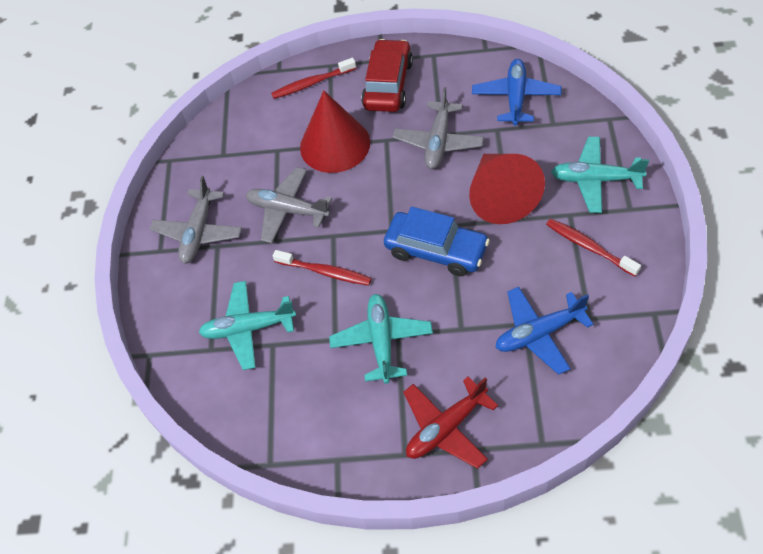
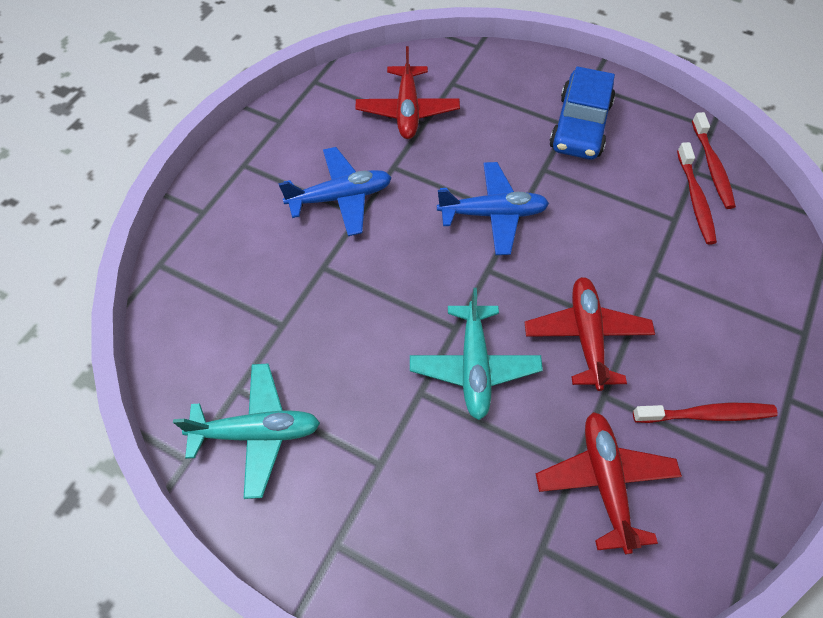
grey plane: 3 -> 0
red car: 1 -> 0
red cone: 2 -> 0
red plane: 1 -> 3
turquoise plane: 3 -> 2

